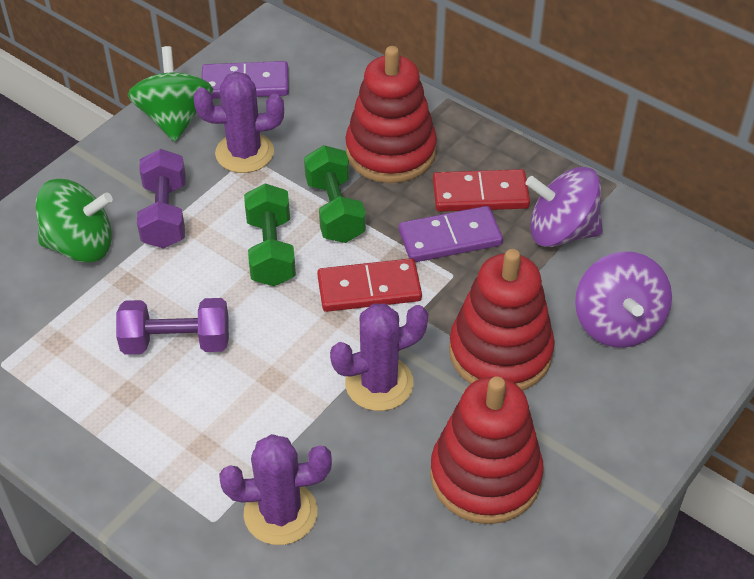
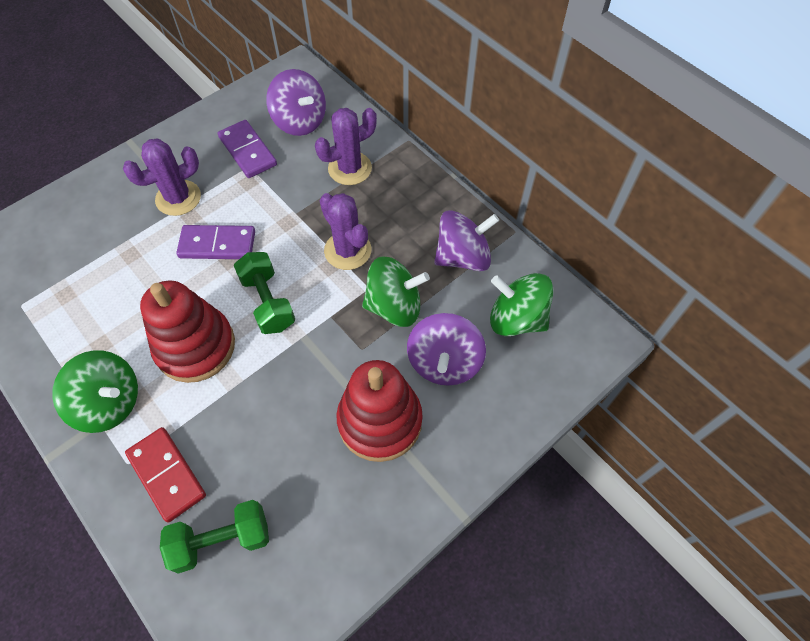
green spinning top: 2 -> 3
purple dumbbell: 2 -> 0
purple spinning top: 2 -> 3
red domino: 2 -> 1
red stacking toy: 3 -> 2

